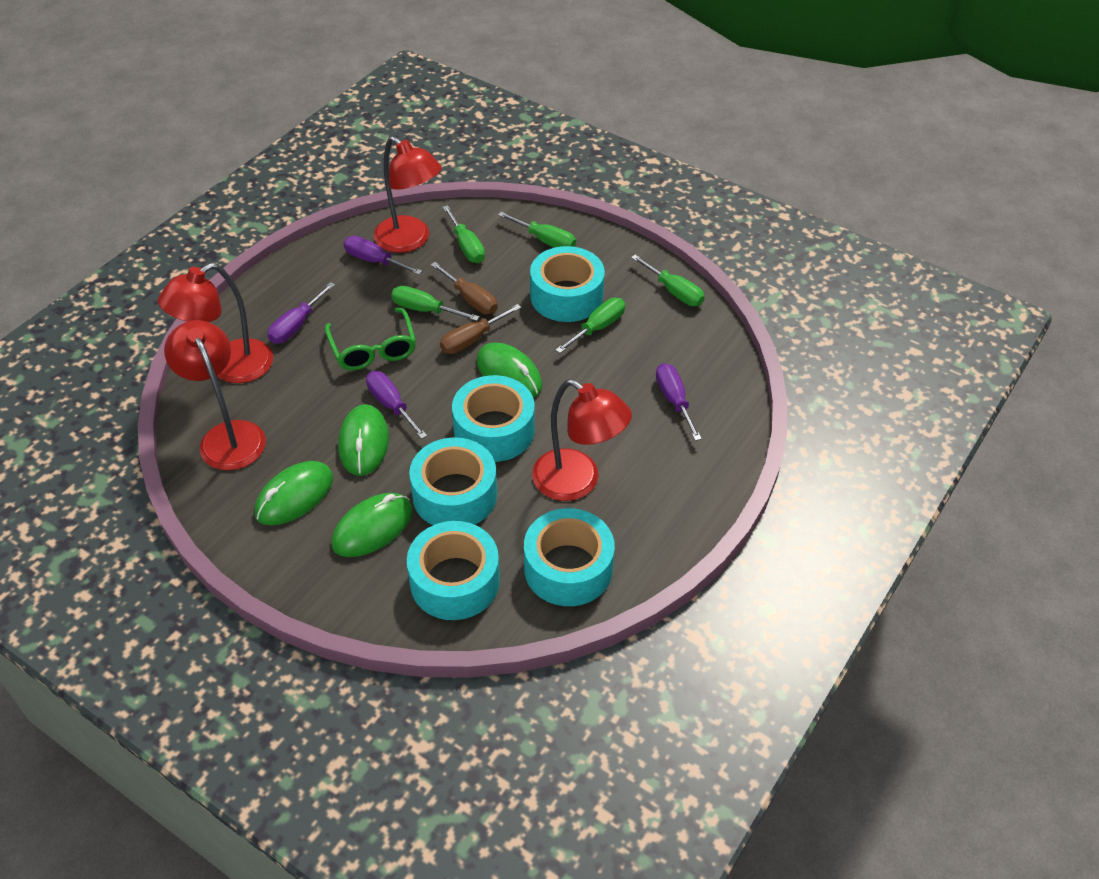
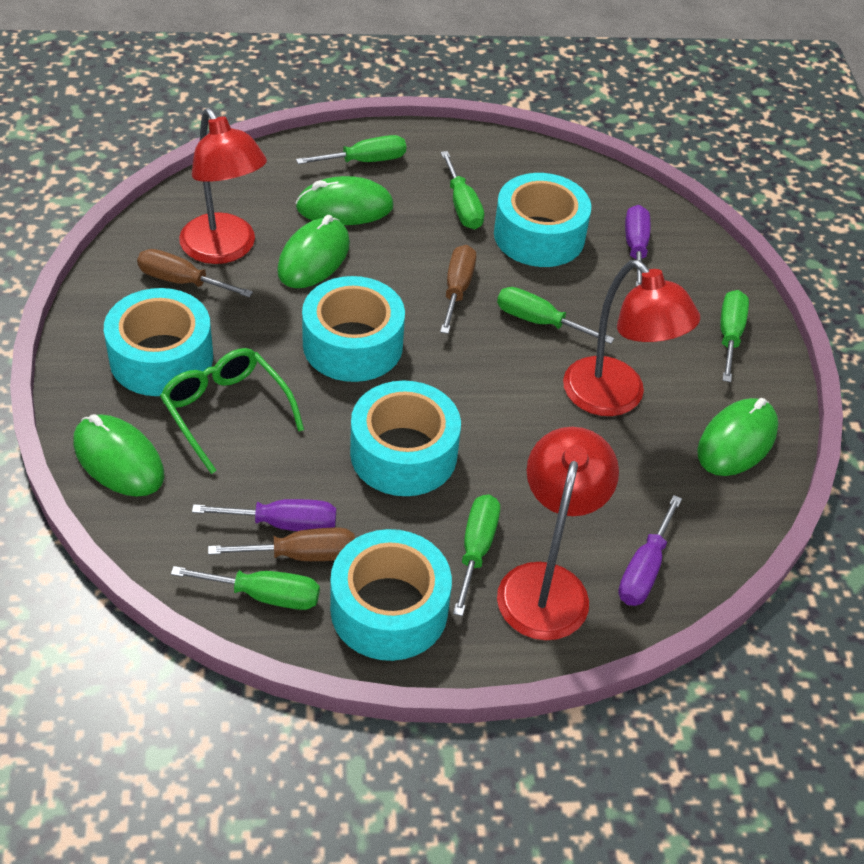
brown screwdriver: 2 -> 3
green screwdriver: 5 -> 6
purple screwdriver: 4 -> 3
red lamp: 4 -> 3

